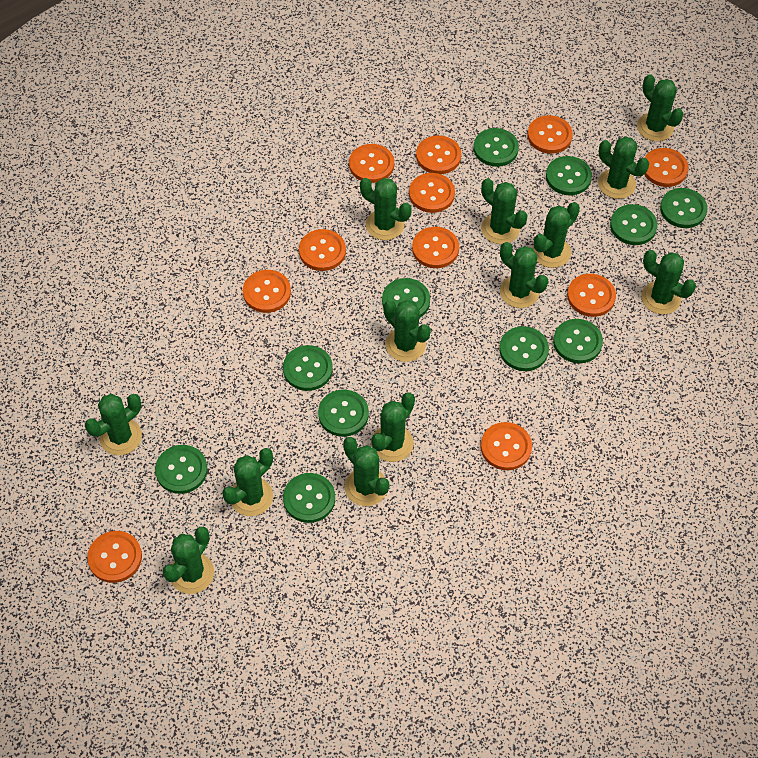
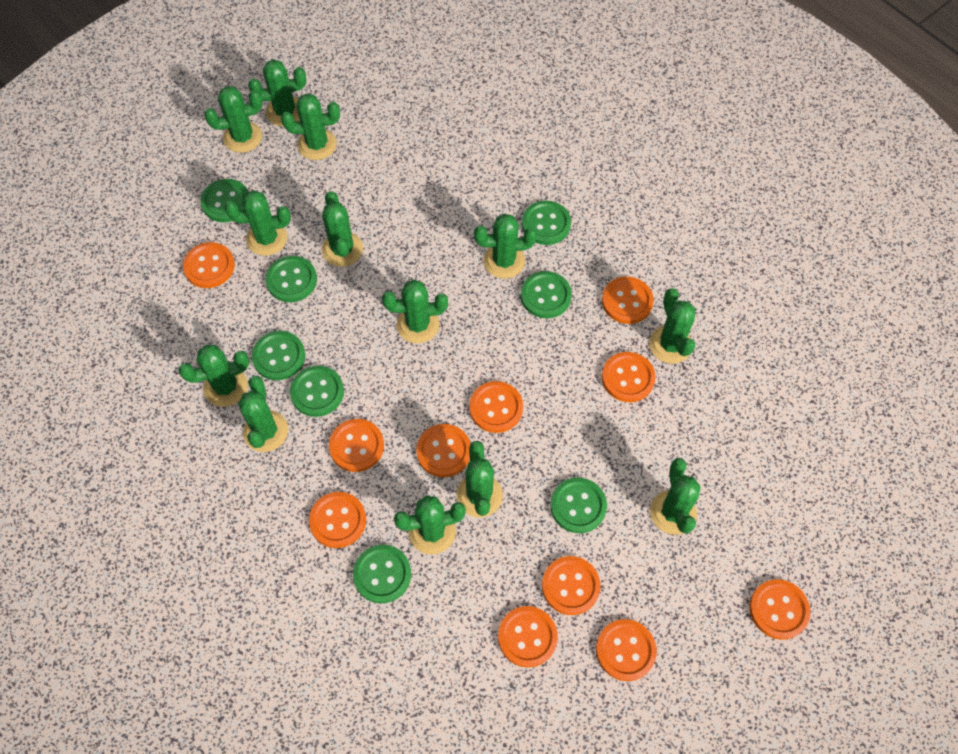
green button: 11 -> 8

